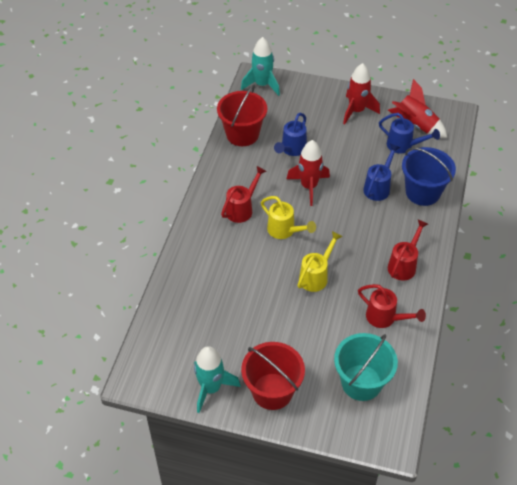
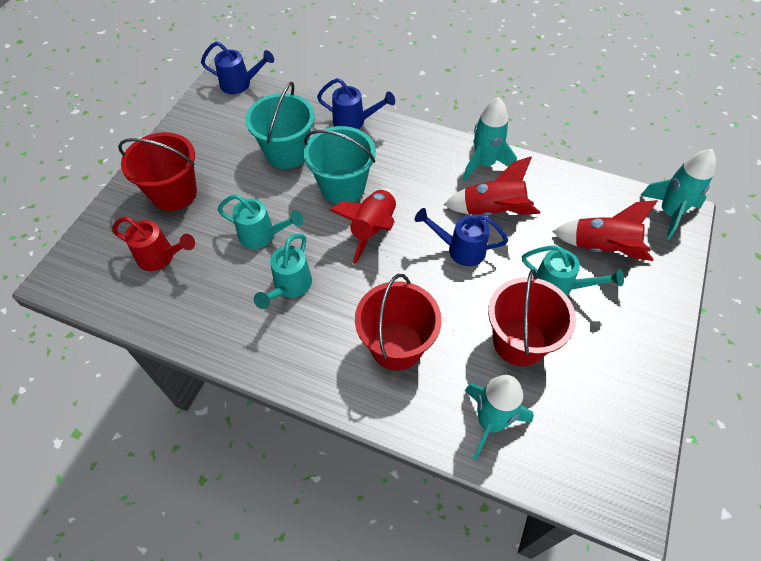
blue bucket: 1 -> 0
red bucket: 2 -> 3
red watering can: 3 -> 1
turquoise bucket: 1 -> 2
turquoise rocket: 2 -> 3
turquoise watering can: 0 -> 3
yellow watering can: 2 -> 0

